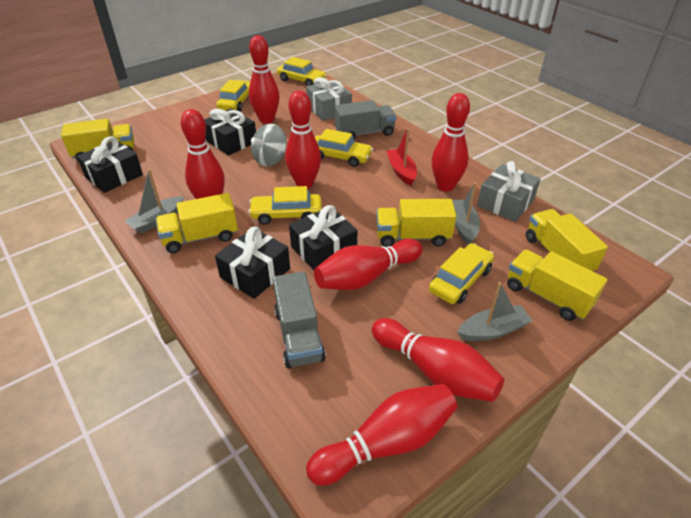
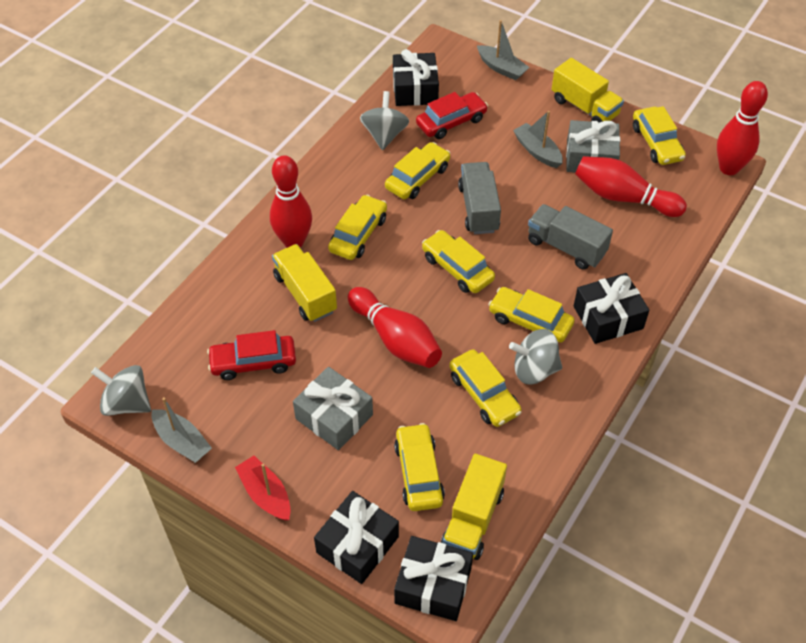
grey spinning top: 1 -> 3
red bowling pin: 7 -> 4
red car: 0 -> 2
yellow car: 5 -> 7
yellow truck: 5 -> 3

